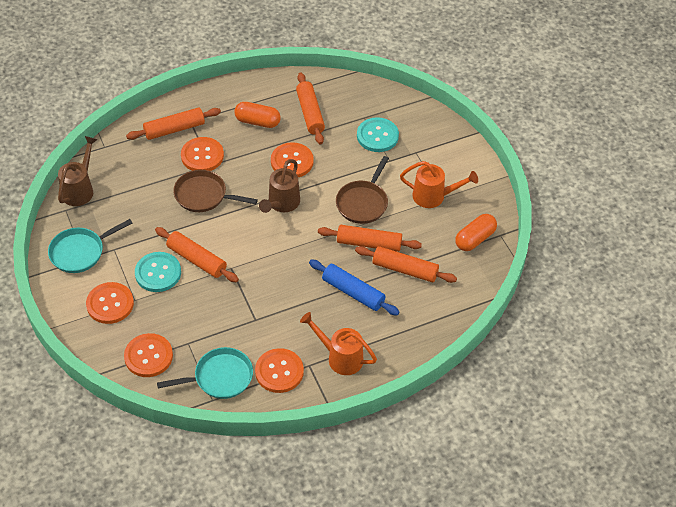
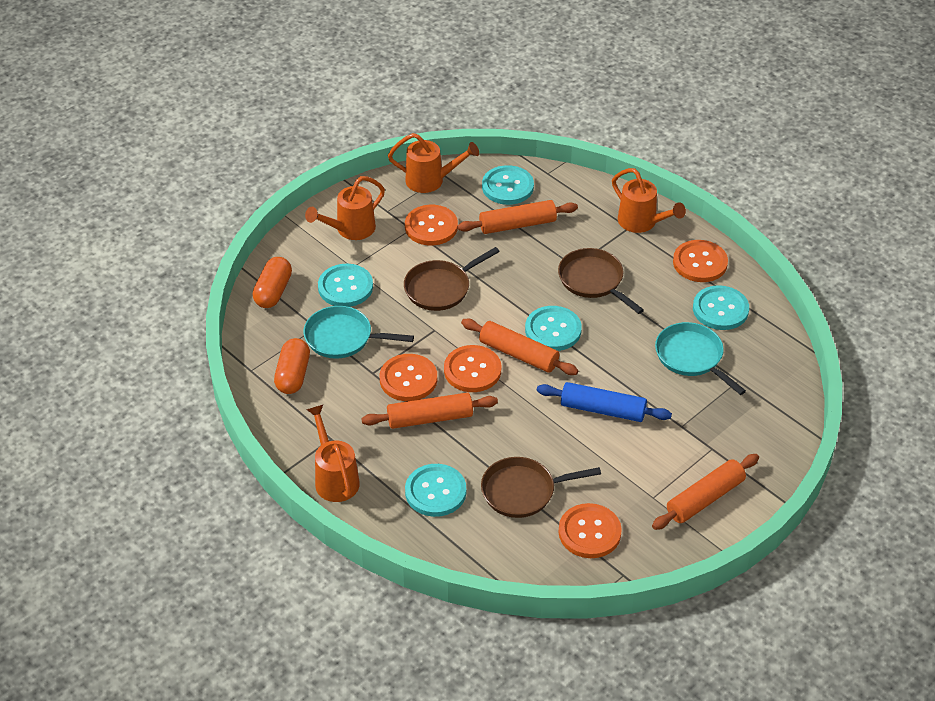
brown pan: 2 -> 3
brown watering can: 2 -> 0
orange rolling pin: 5 -> 4
orange watering can: 2 -> 4
turquoise button: 2 -> 5

